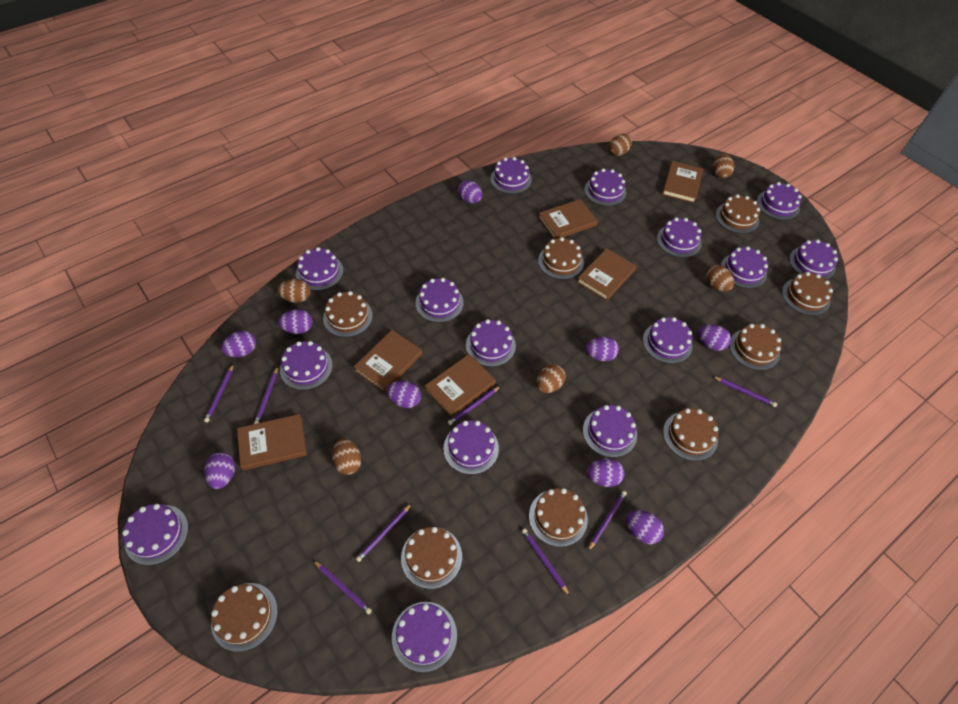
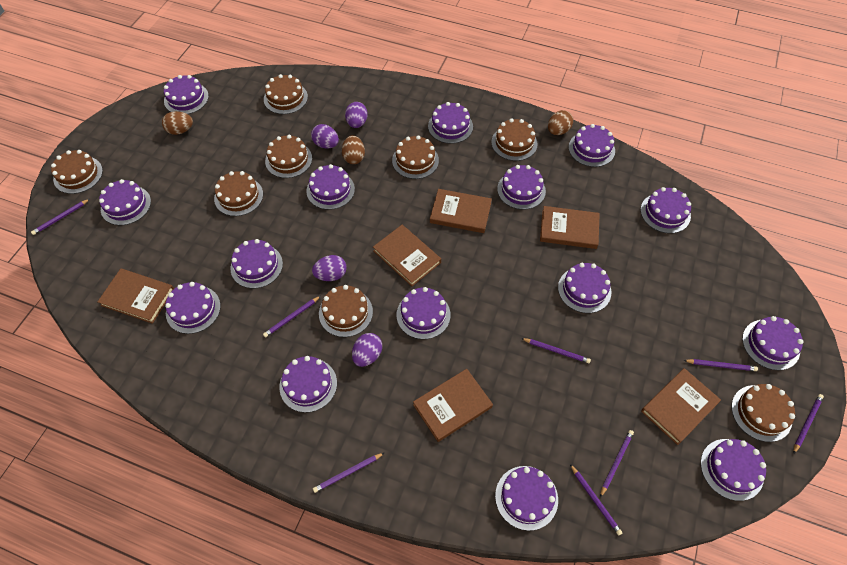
brown cake: 9 -> 8
brown egg: 6 -> 3
purple egg: 9 -> 4

